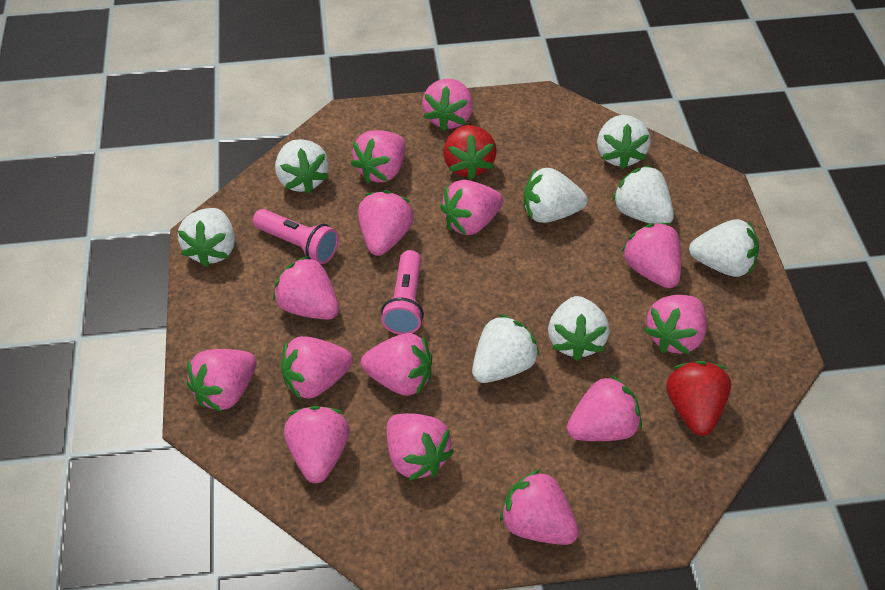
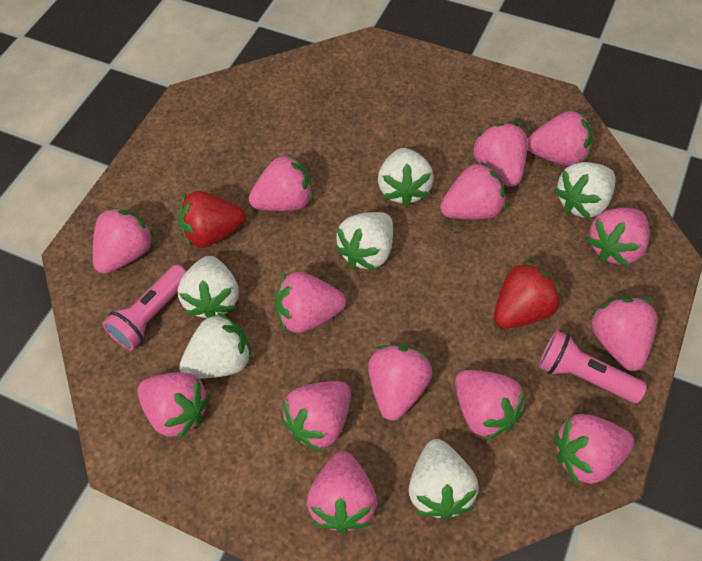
white strawberry: 8 -> 6

